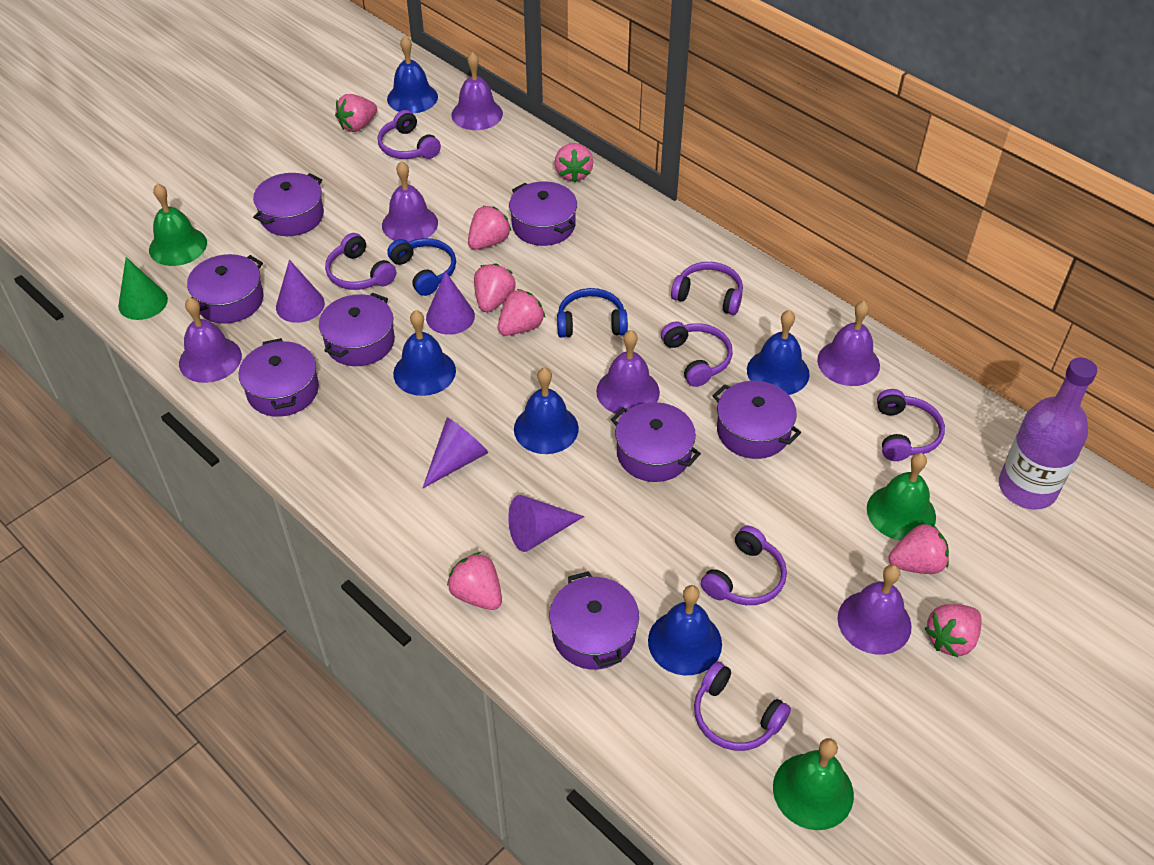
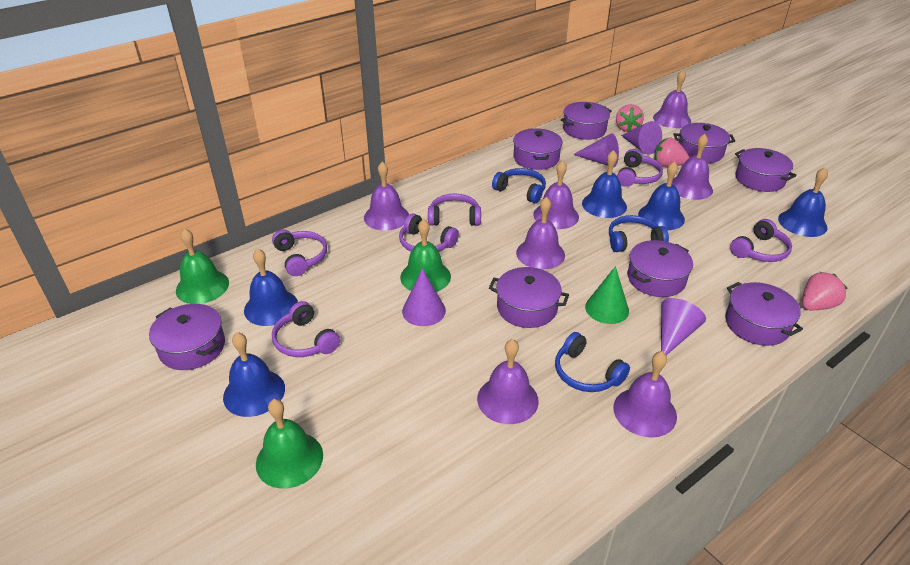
blue headphones: 2 -> 3
pink strawberry: 8 -> 3
purple bell: 6 -> 7
purple bottle: 1 -> 0
purple headphones: 7 -> 6

